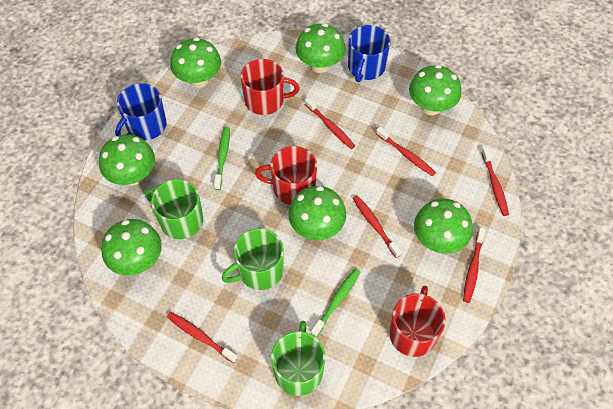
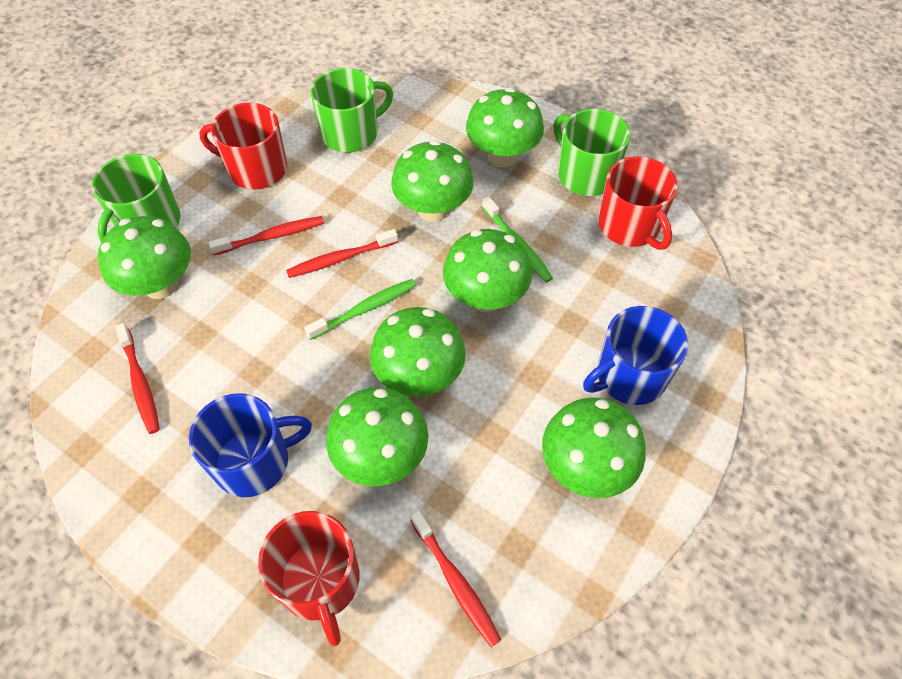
red toothbrush: 6 -> 4

